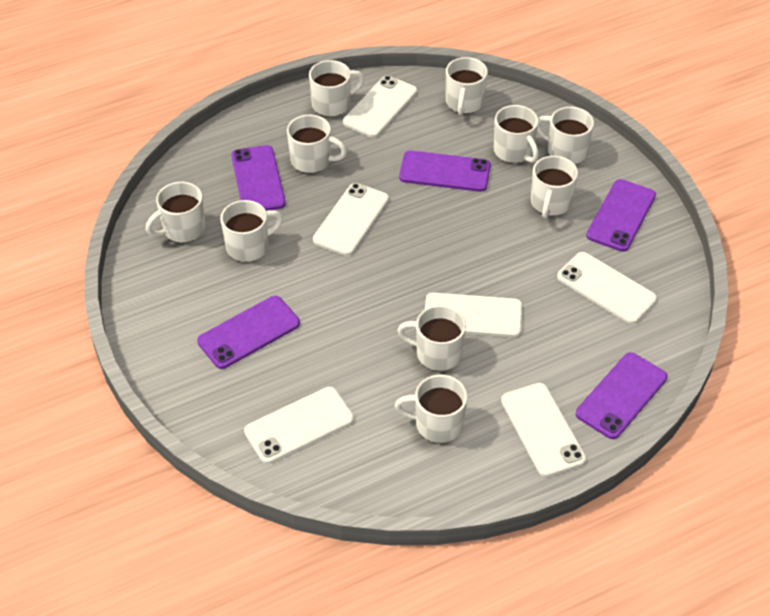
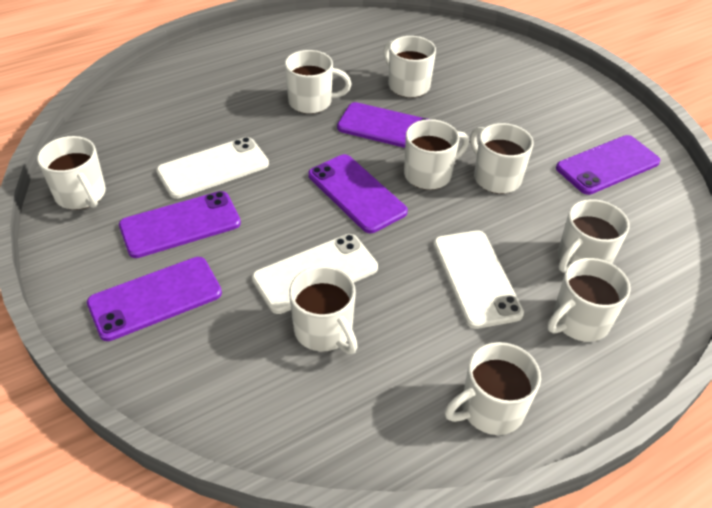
white mug: 10 -> 9
white phone: 6 -> 3

